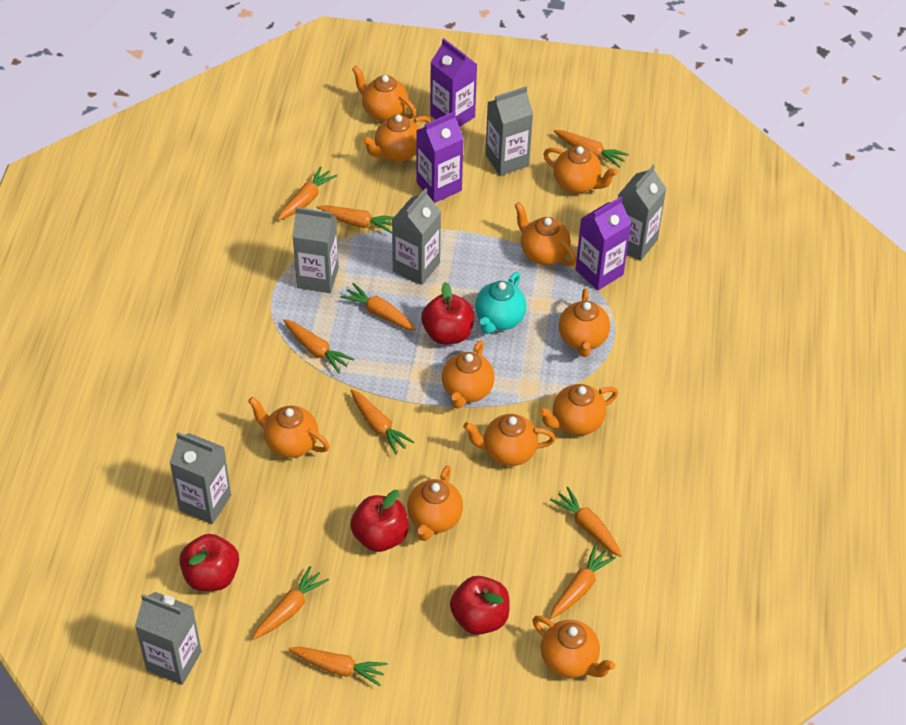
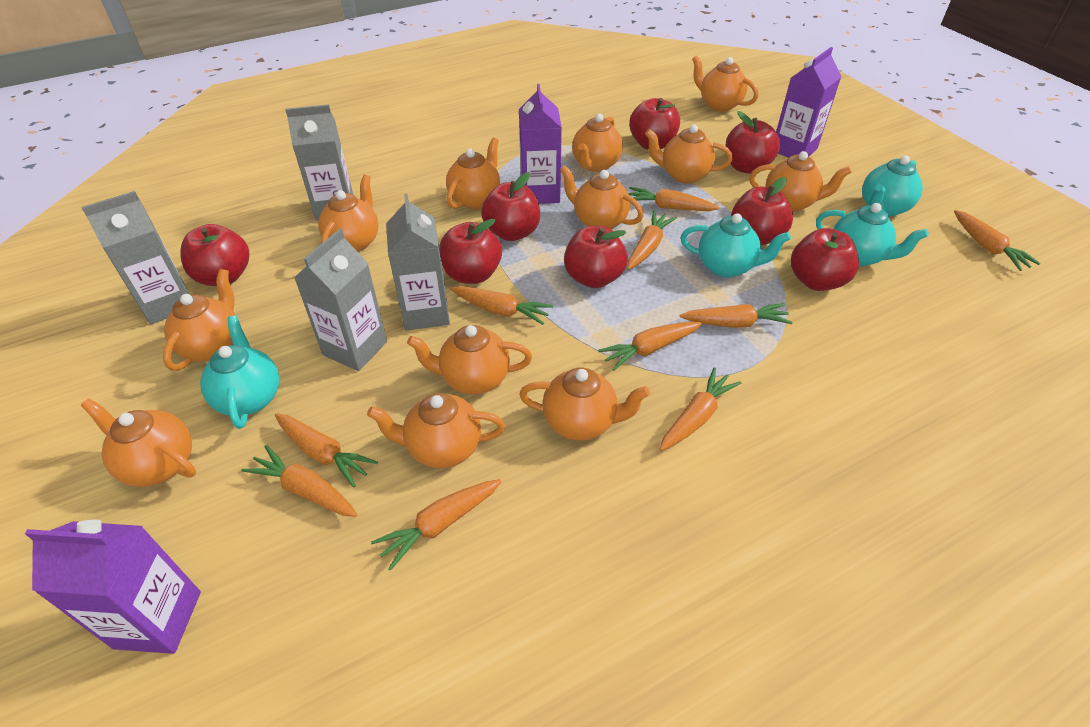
grey carton: 6 -> 4
orange teapot: 11 -> 12
red apple: 4 -> 8
turquoise teapot: 1 -> 4

